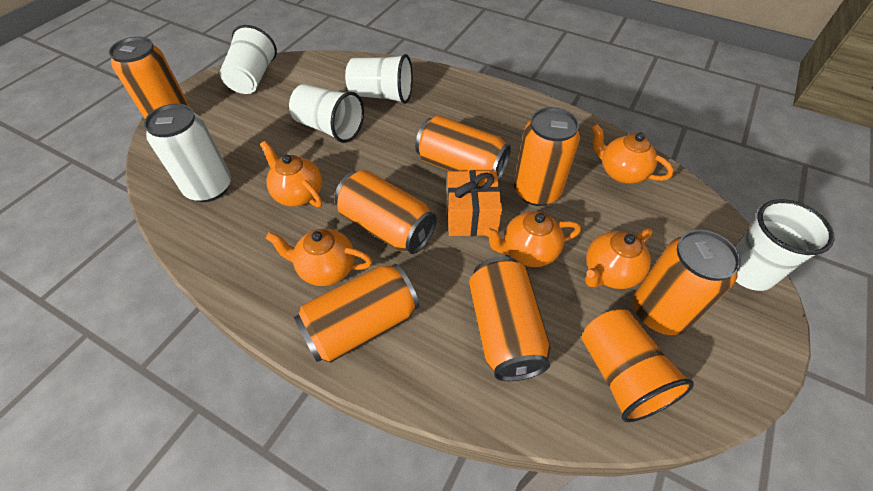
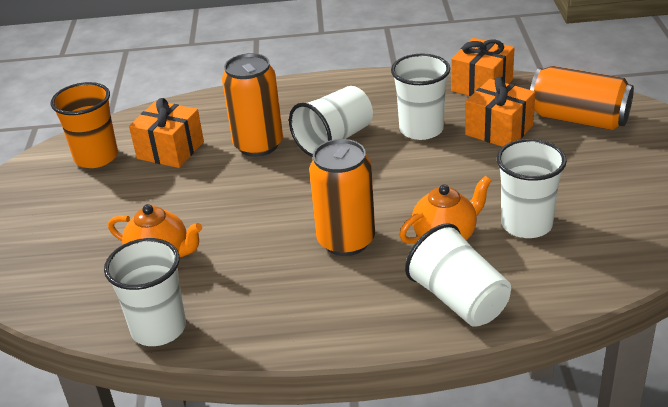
orange can: 7 -> 3
orange gift: 1 -> 3
orange teapot: 5 -> 2
white can: 1 -> 0
white cup: 4 -> 5

